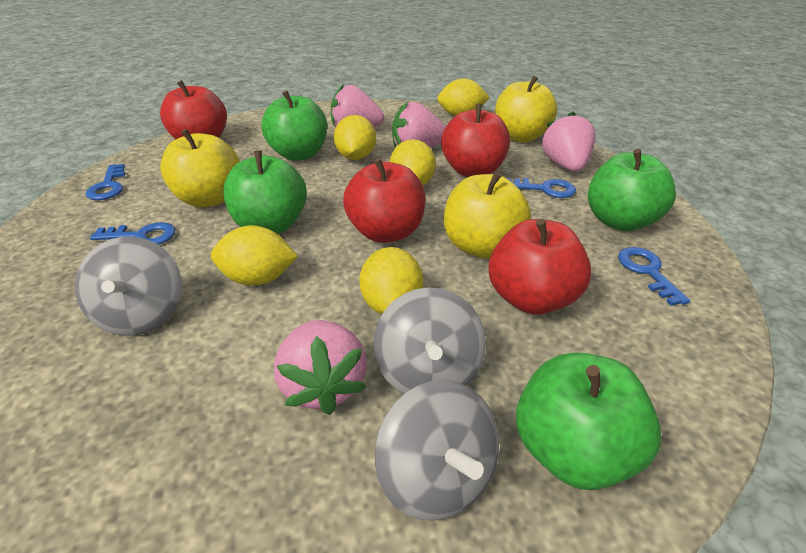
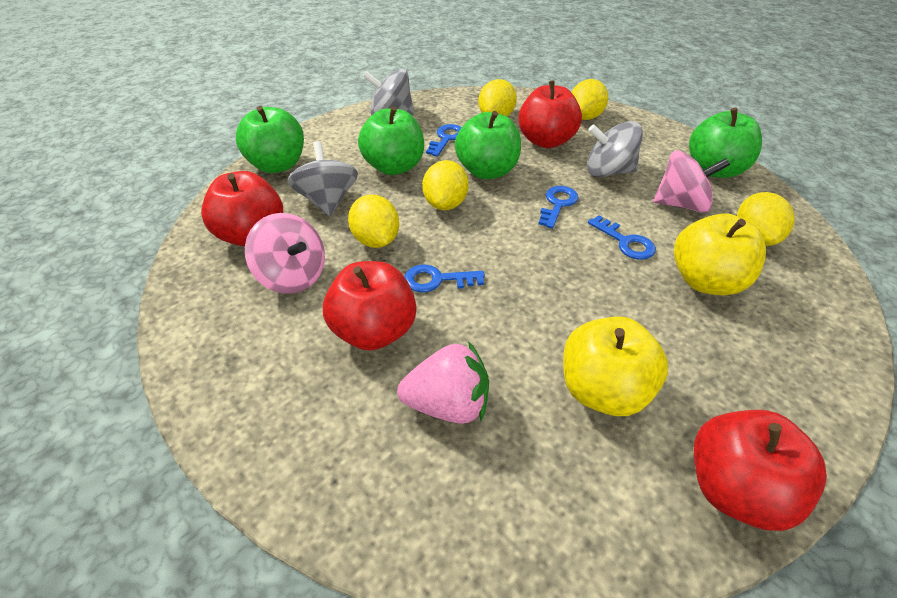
pink spinning top: 0 -> 2
pink strawberry: 4 -> 1
yellow apple: 3 -> 2

